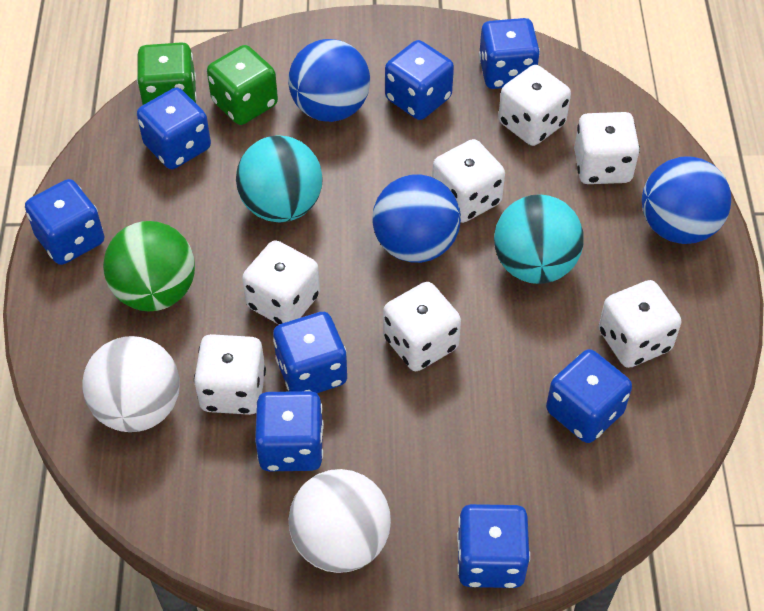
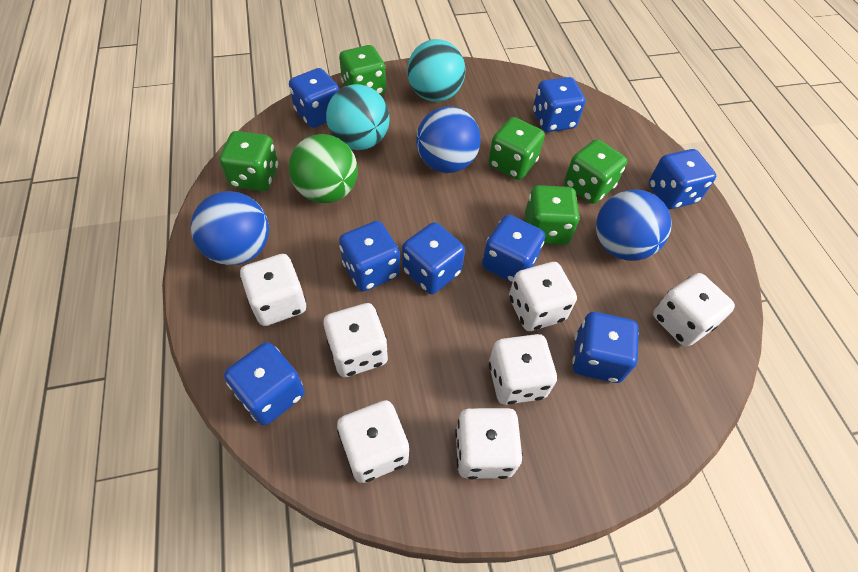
green dice: 2 -> 5
white ball: 2 -> 0

